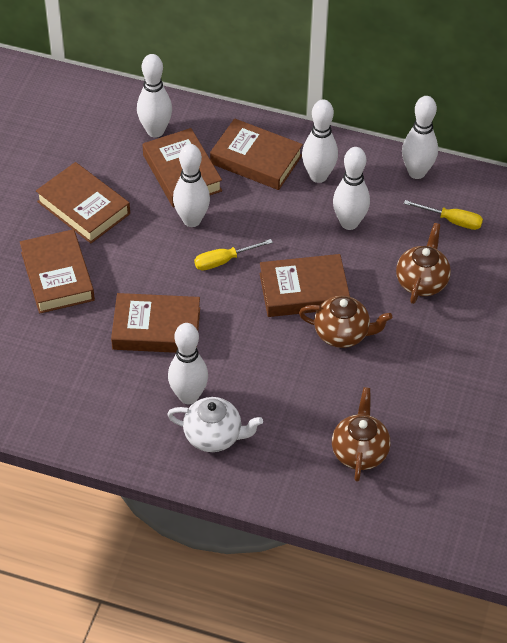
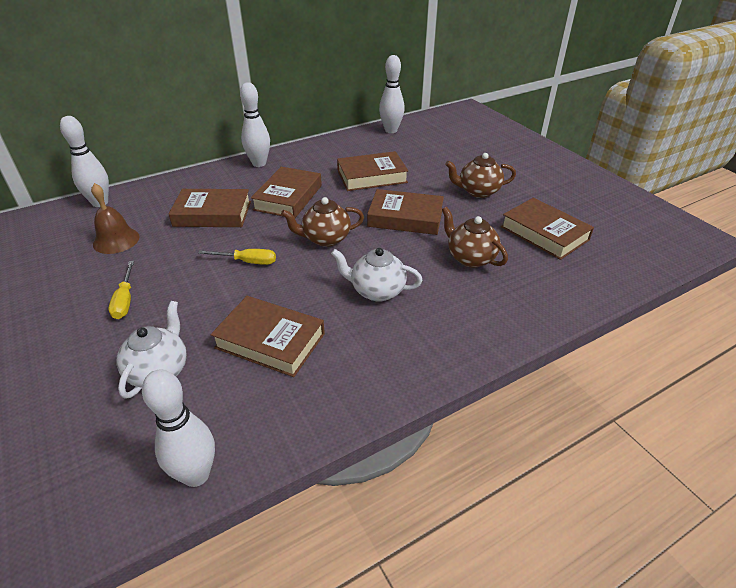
brown bell: 0 -> 1
white bowling pin: 6 -> 4
white teapot: 1 -> 2

